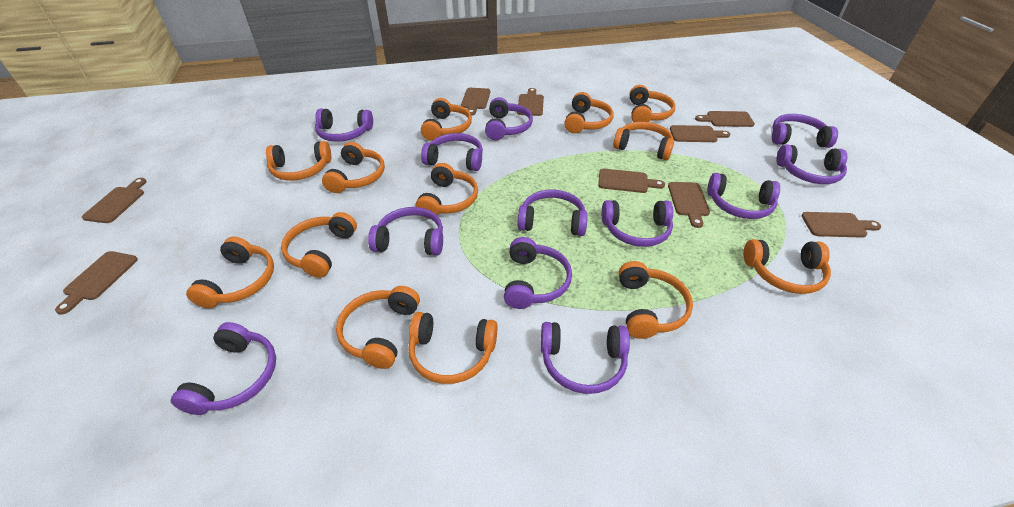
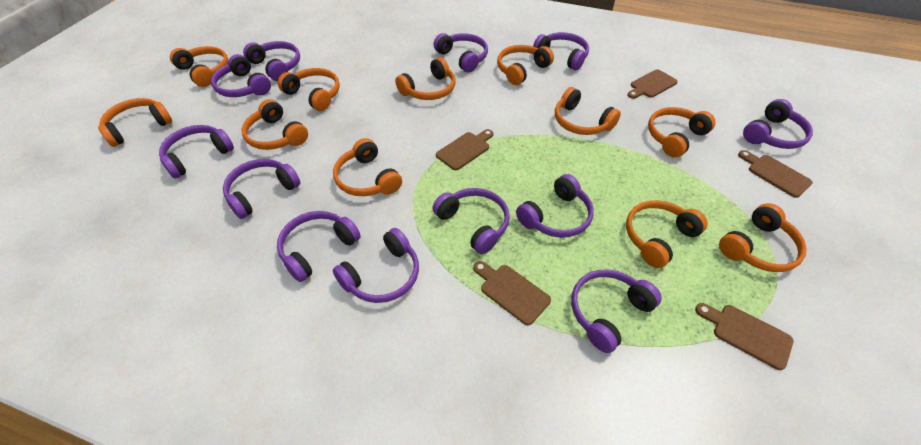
brown cutting board: 9 -> 5
orange headphones: 13 -> 11

